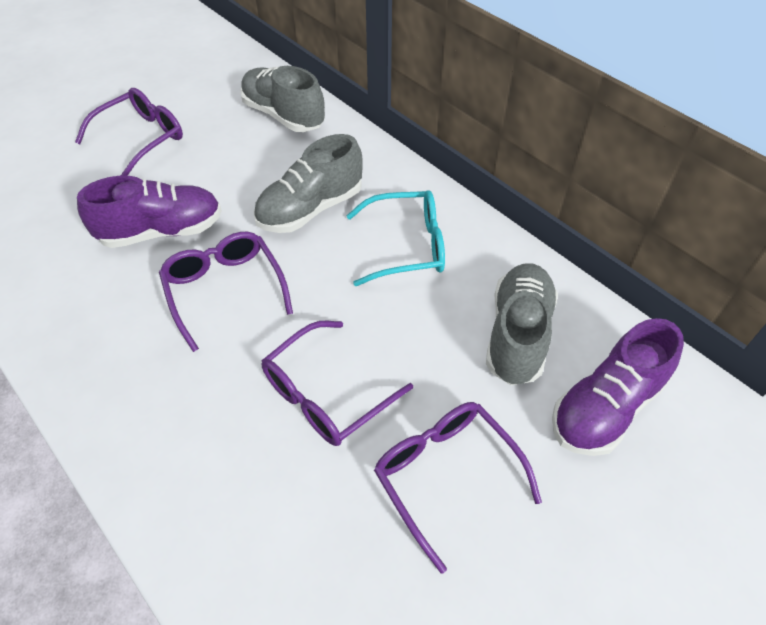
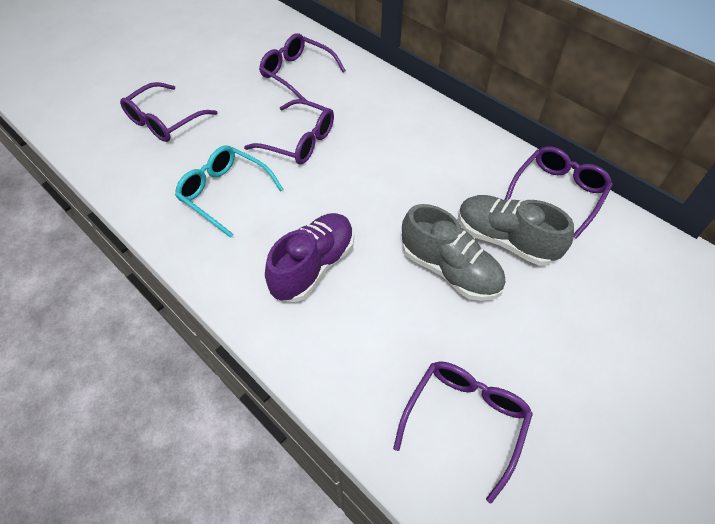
grey shoe: 3 -> 2
purple glasses: 4 -> 5
purple shoe: 2 -> 1

